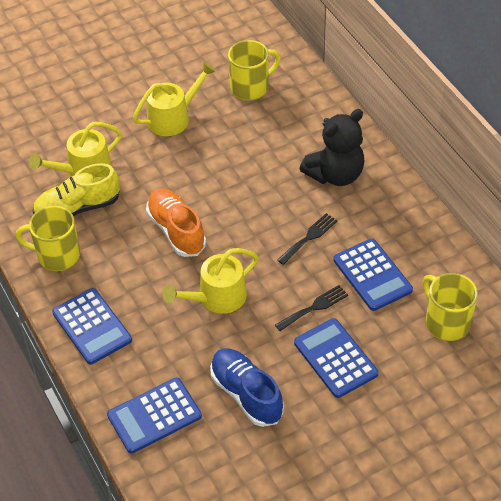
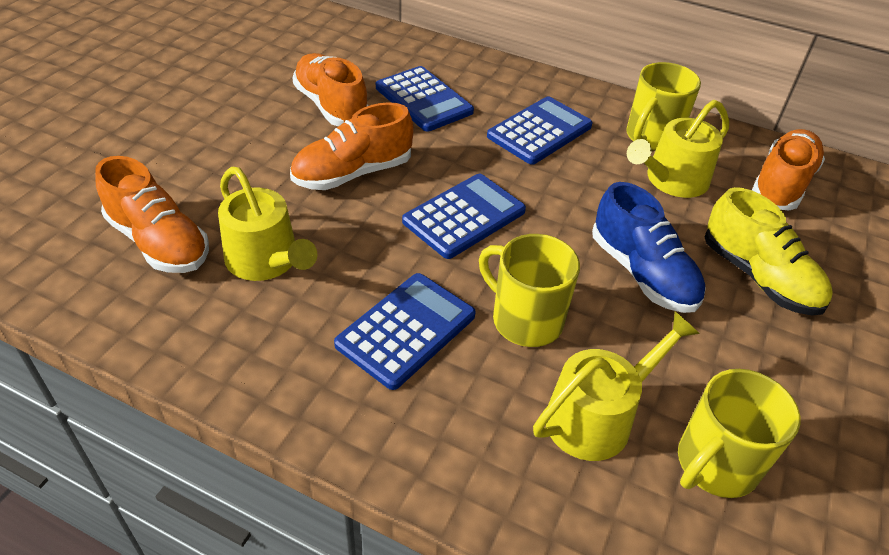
black fork: 2 -> 0
black teddy bear: 1 -> 0
orange shoe: 1 -> 4

